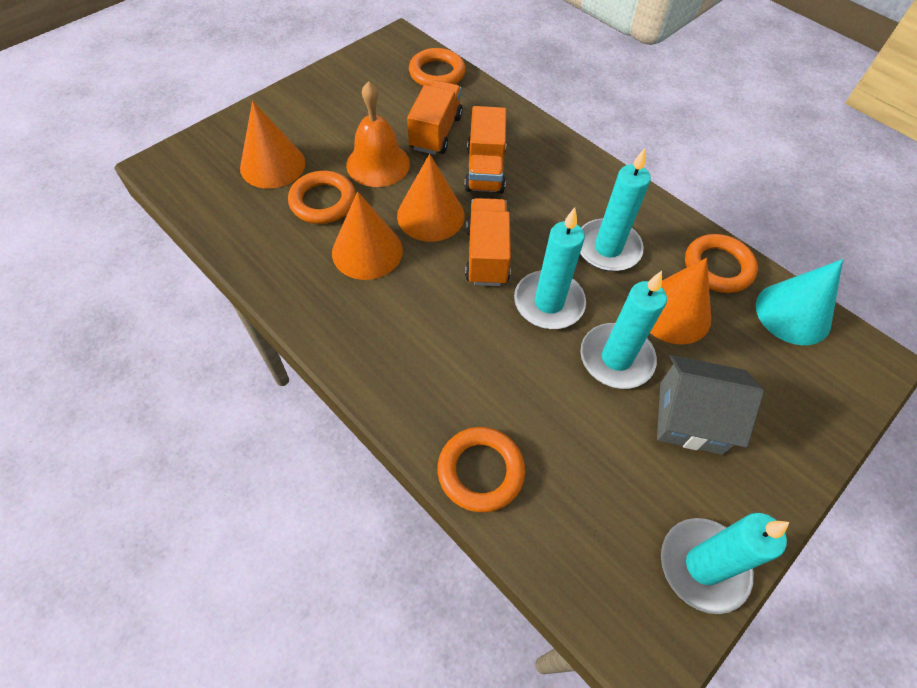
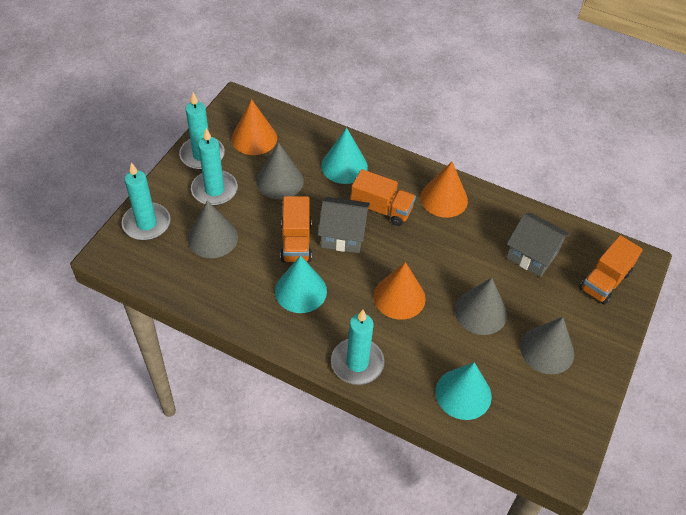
grey cone: 0 -> 4
grey house: 1 -> 2
orange bell: 1 -> 0
orange cone: 4 -> 3
orange ring: 4 -> 0
turquoise cone: 1 -> 3

